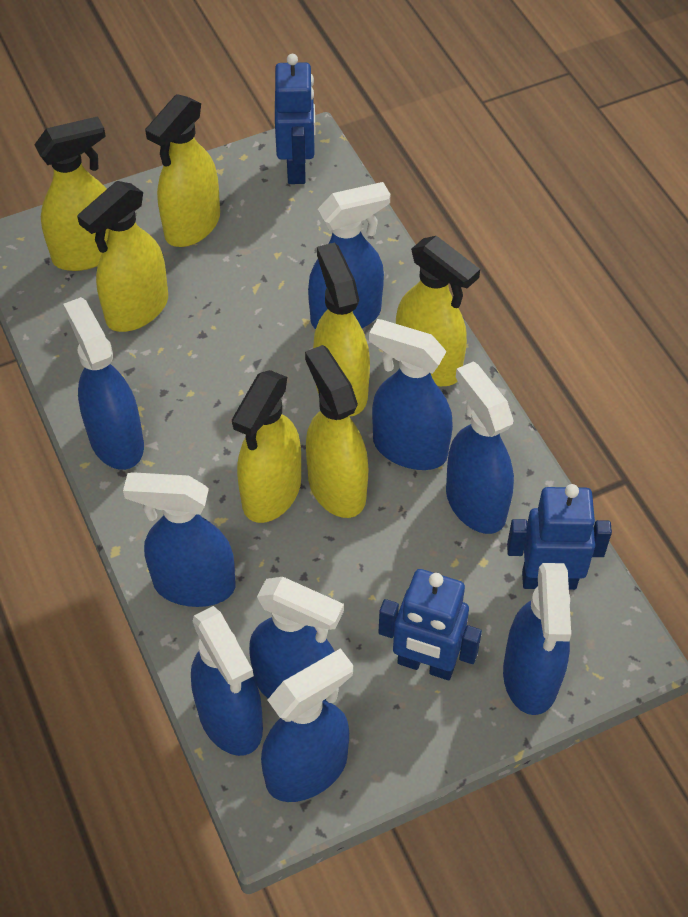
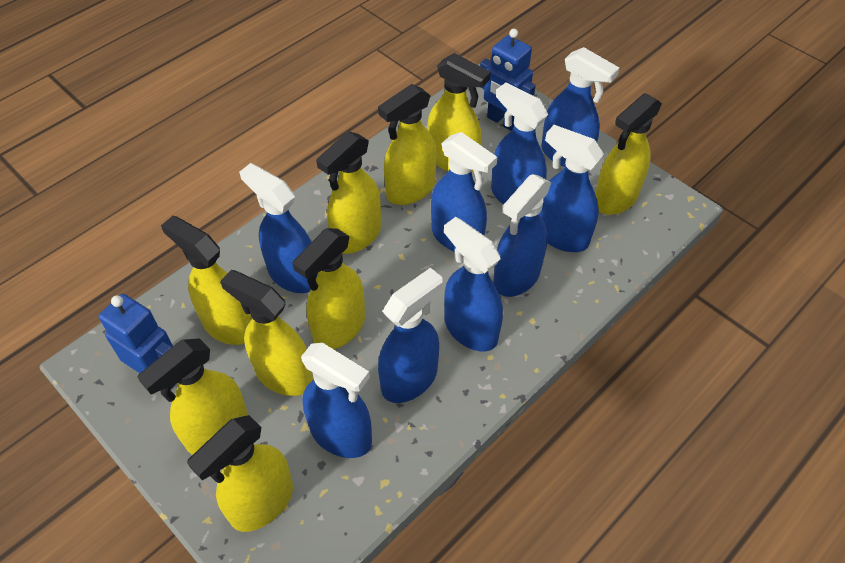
blue robot: 3 -> 2
yellow spray bottle: 7 -> 9

